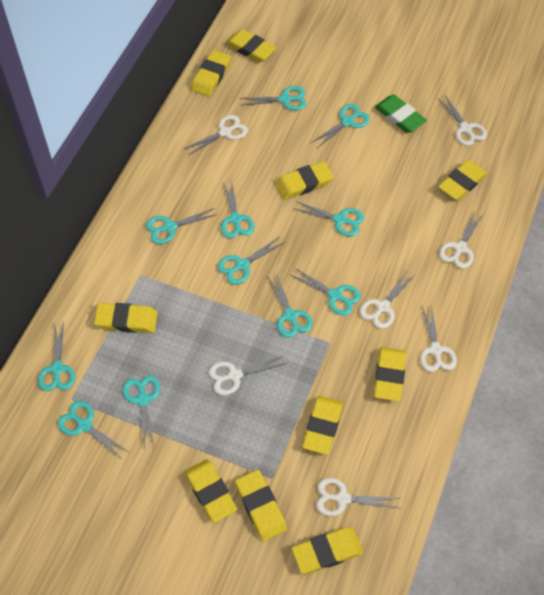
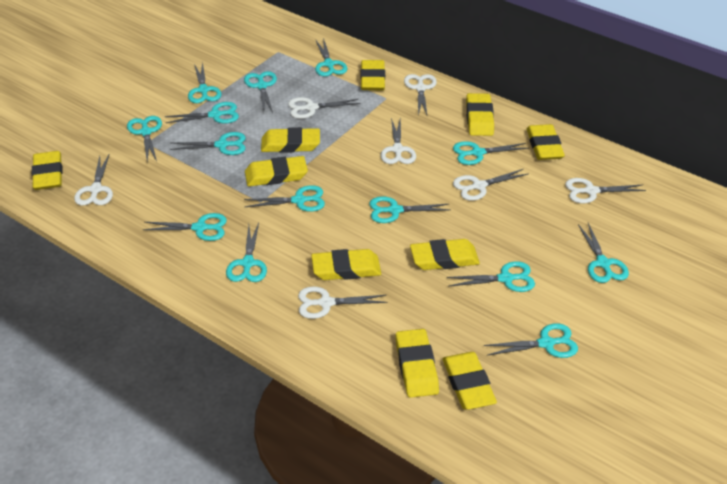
green eraser: 1 -> 0
turquoise scissors: 11 -> 14

